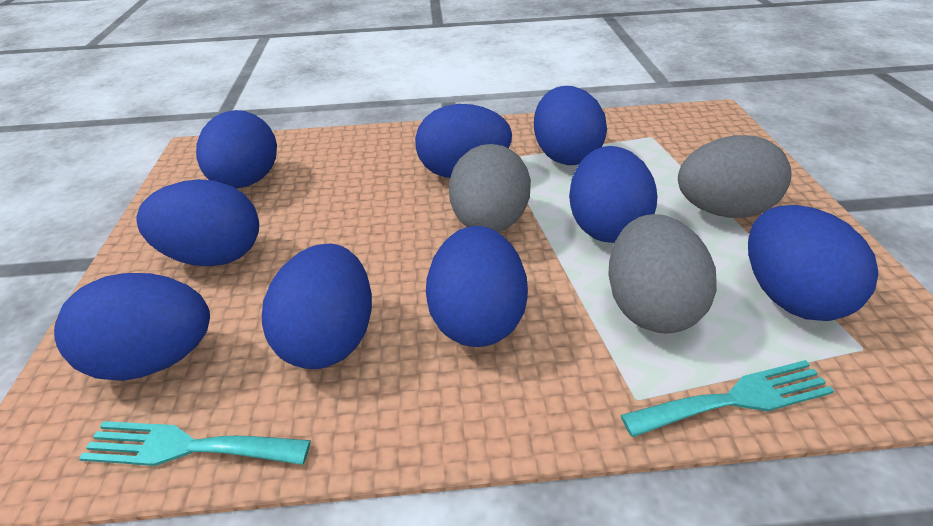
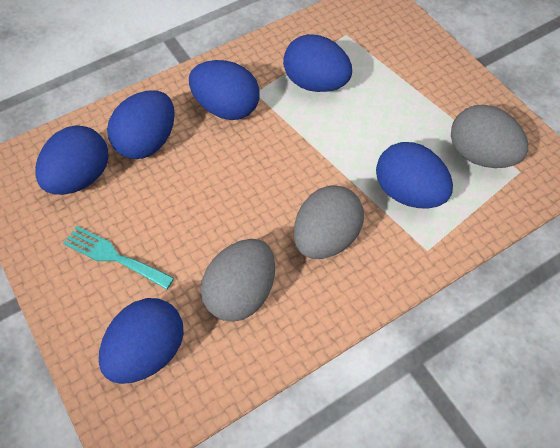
blue egg: 9 -> 6
turquoise fork: 2 -> 1

